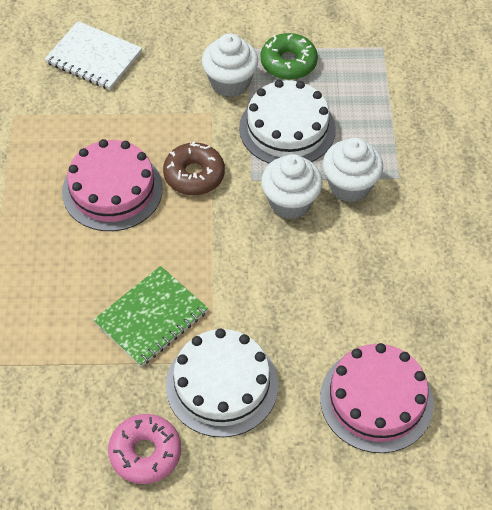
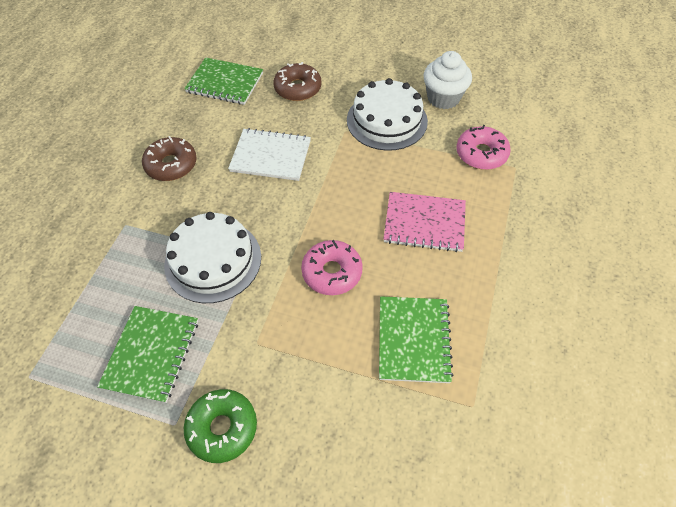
brown donut: 1 -> 2
green notebook: 1 -> 3
pink cake: 2 -> 0
pink donut: 1 -> 2
pink notebook: 0 -> 1
white cupcake: 3 -> 1

